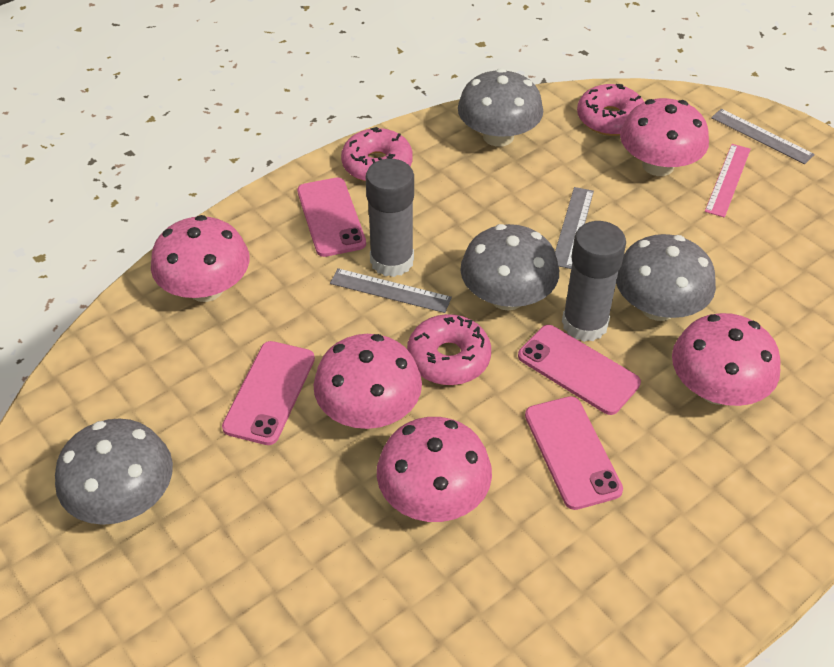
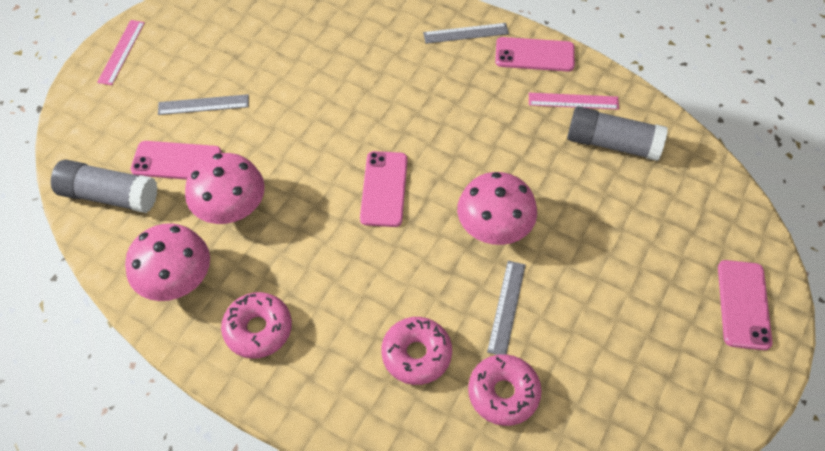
grey mushroom: 4 -> 0
pink mushroom: 5 -> 3
pink ruler: 1 -> 2

